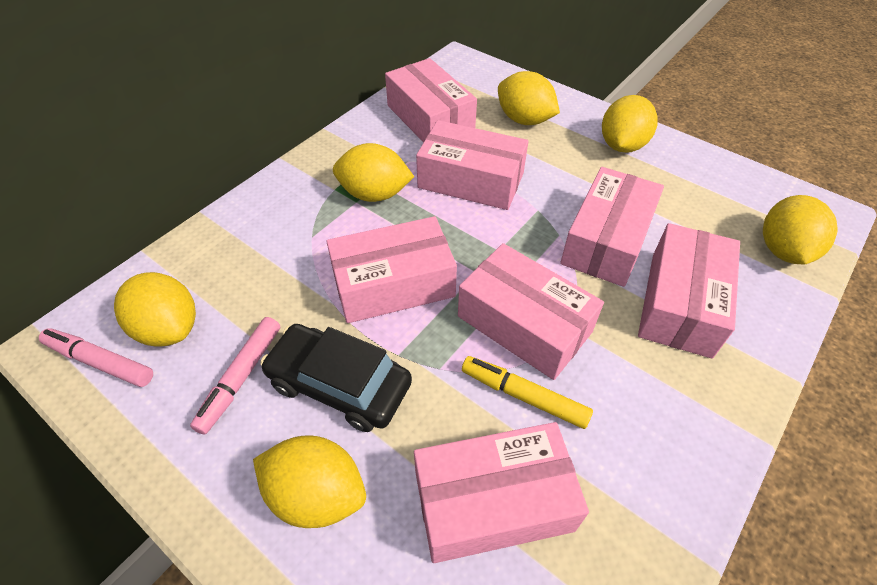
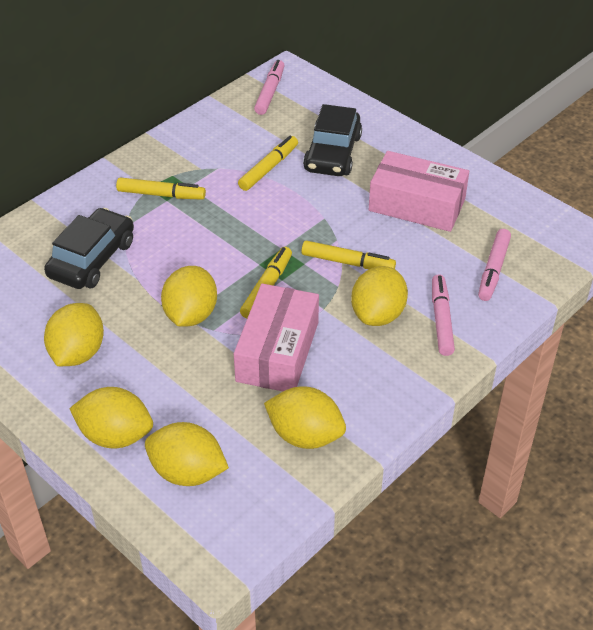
black car: 1 -> 2
pink box: 7 -> 2
pink marker: 2 -> 3
yellow marker: 1 -> 4

